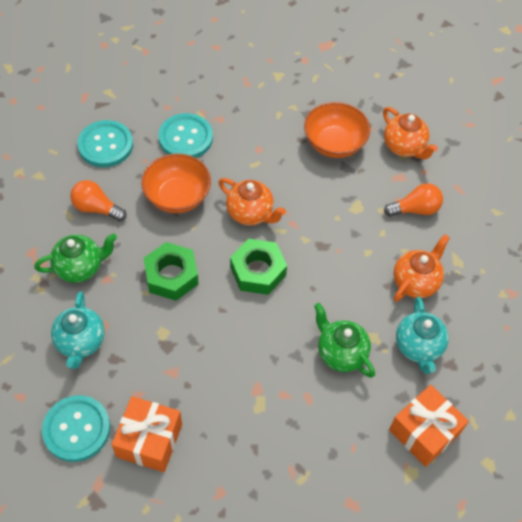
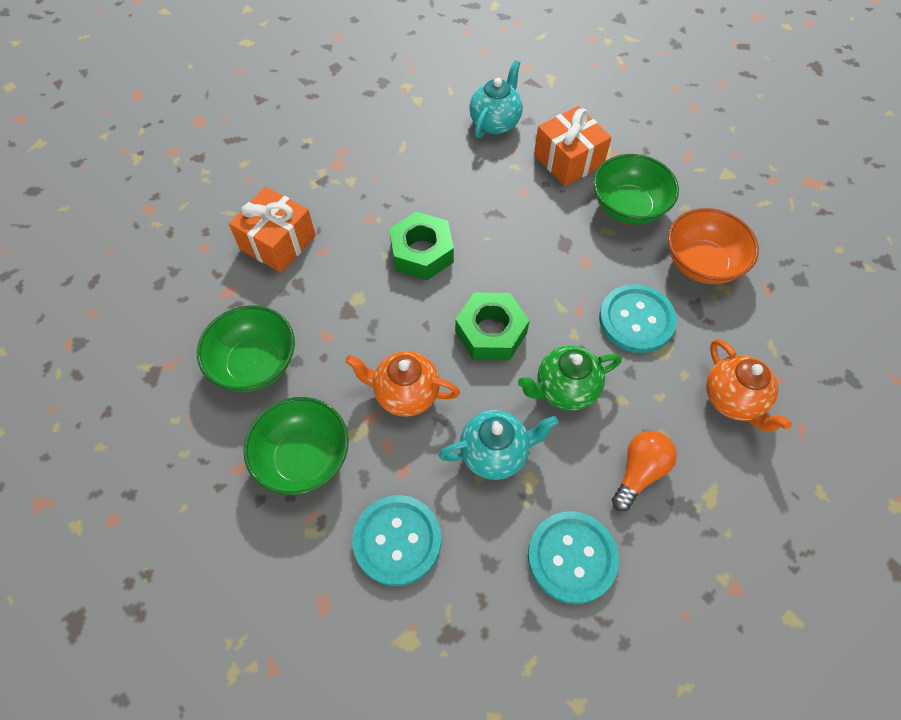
green bowl: 0 -> 3
green teapot: 2 -> 1
orange bowl: 2 -> 1
orange light bulb: 2 -> 1
orange teapot: 3 -> 2

